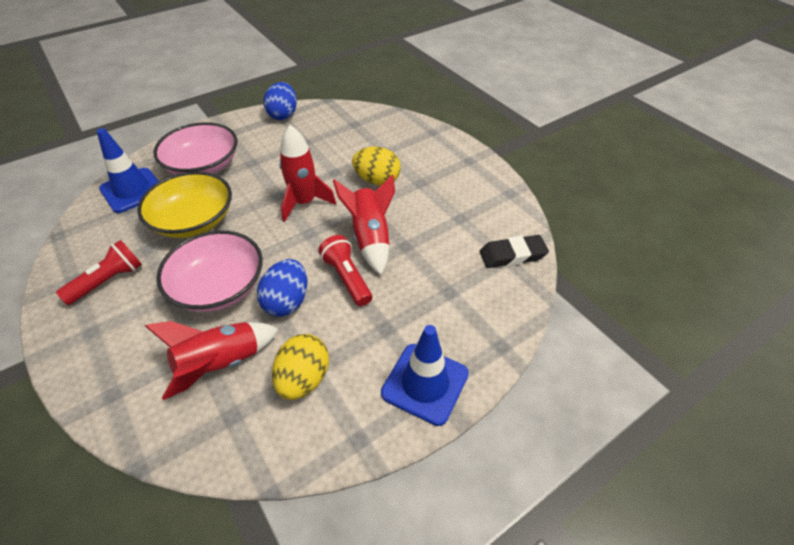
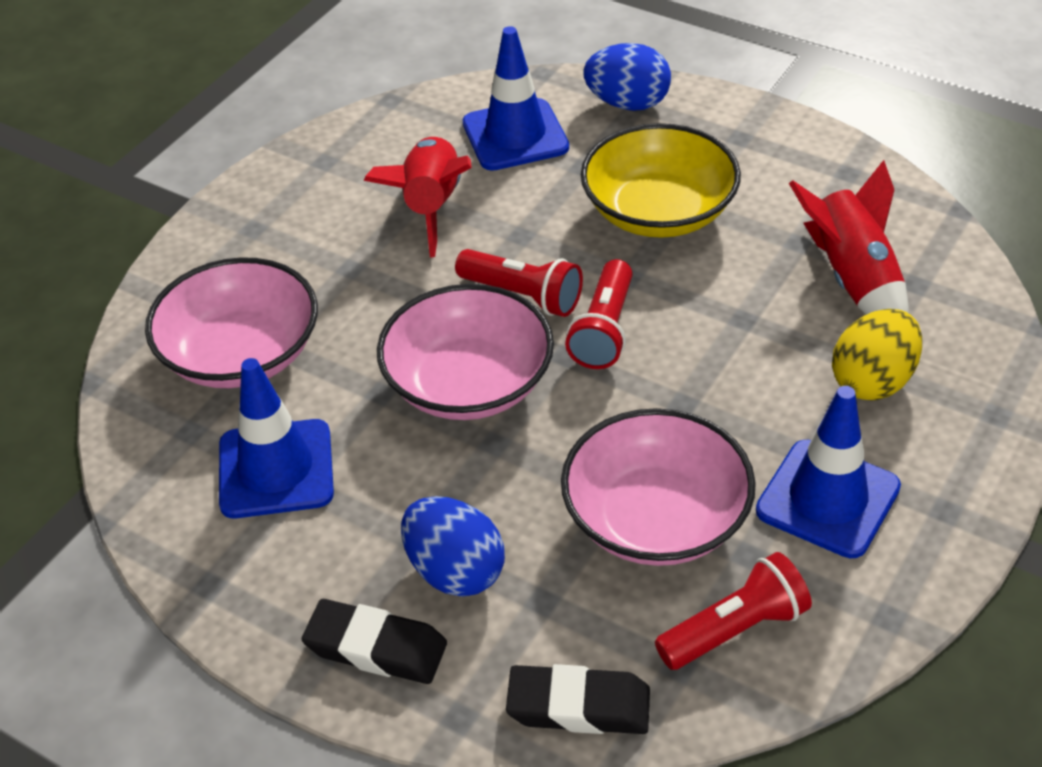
black eraser: 1 -> 2
blue traffic cone: 2 -> 3
pink bowl: 2 -> 3
red flashlight: 2 -> 3
red rocket: 3 -> 2
yellow egg: 2 -> 1

